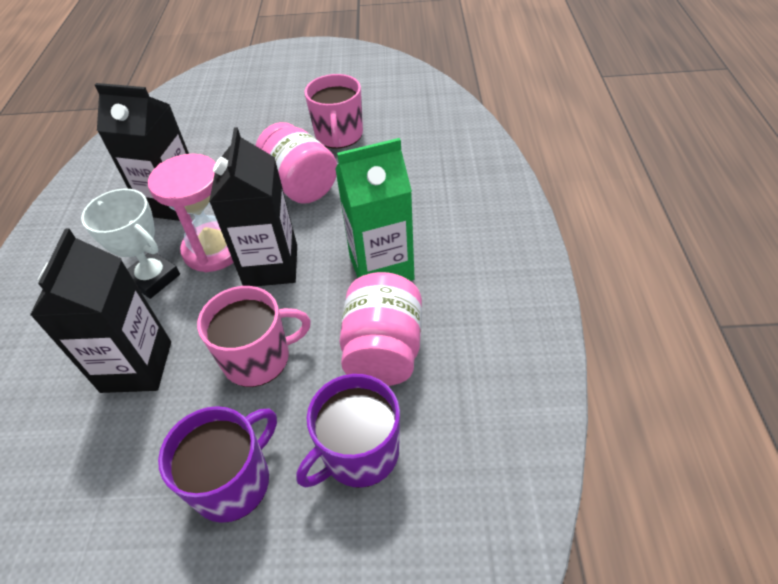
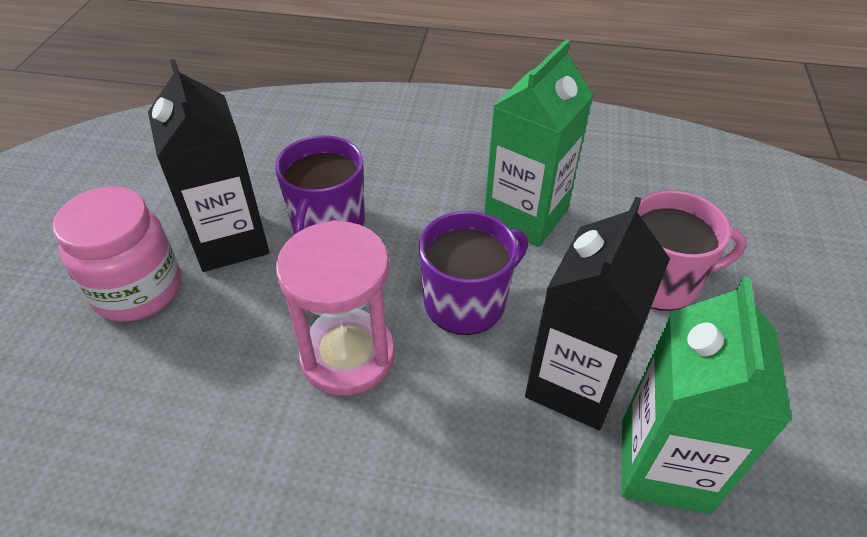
black carton: 3 -> 2
green carton: 1 -> 2
pink jar: 2 -> 1
pink mug: 2 -> 1
white trophy: 1 -> 0

